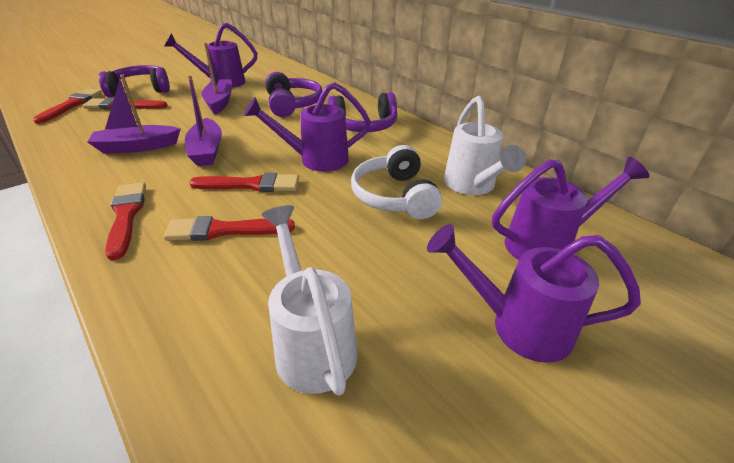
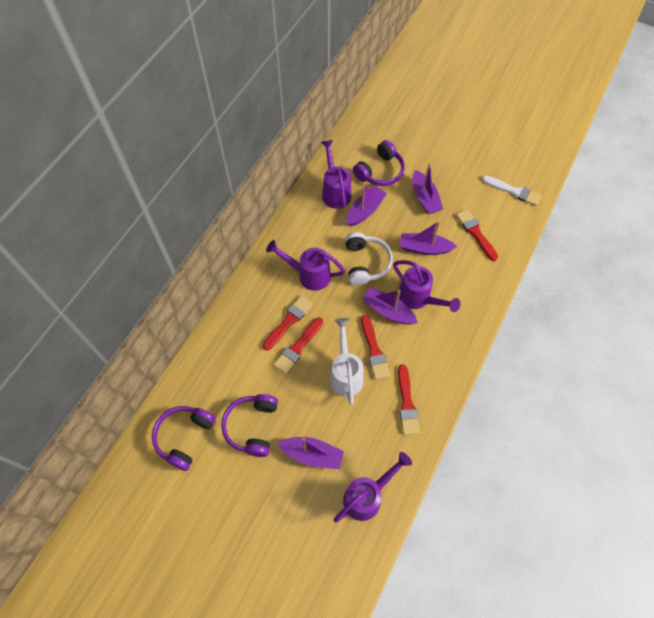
purple boat: 3 -> 5
white brush: 0 -> 1
white watering can: 2 -> 1

